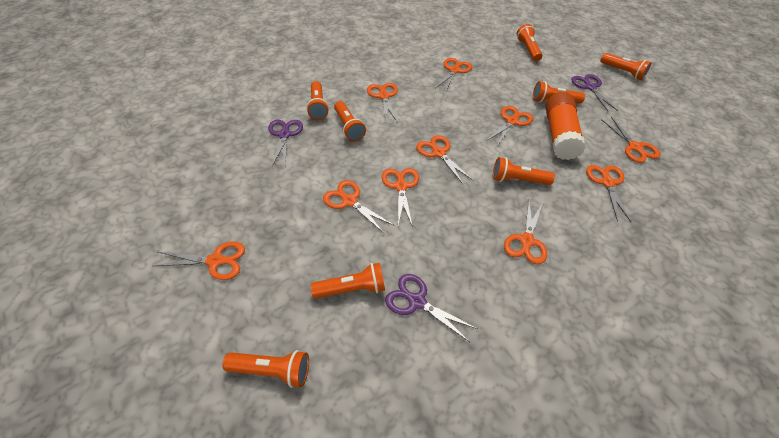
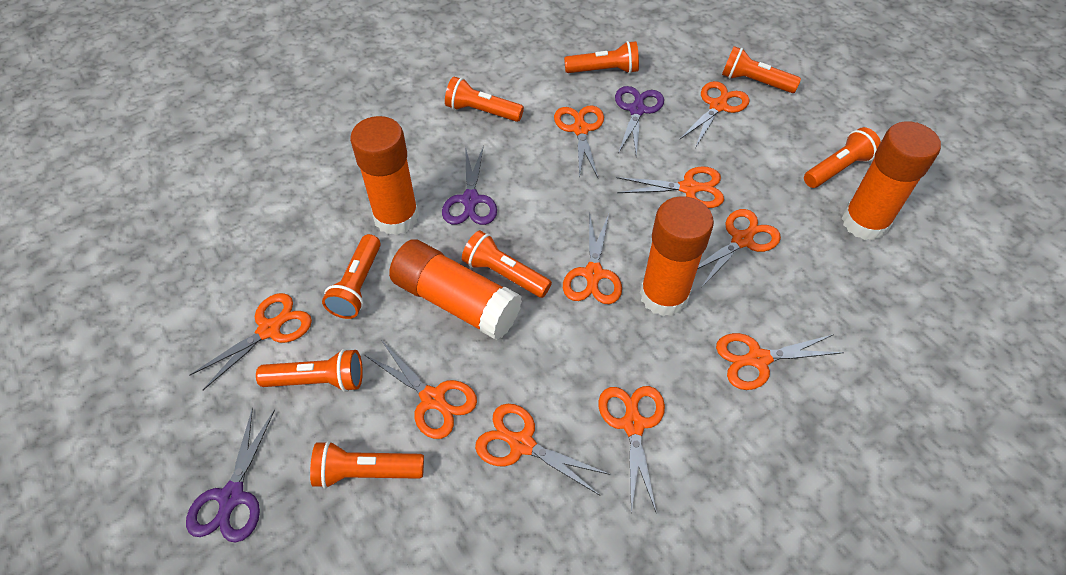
orange glue stick: 1 -> 4

